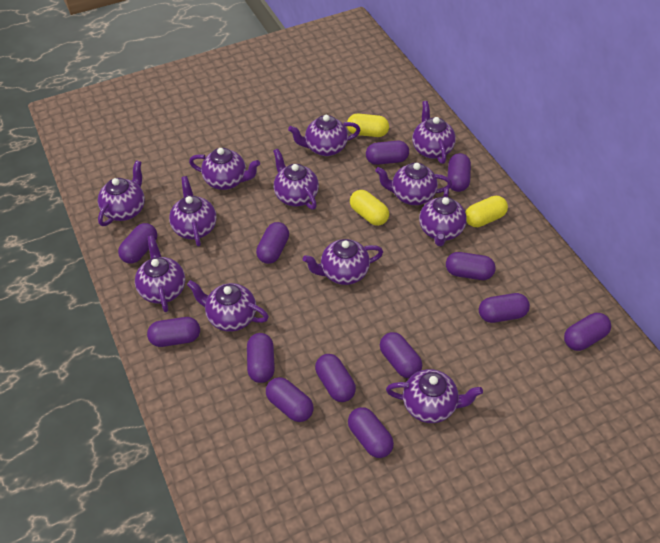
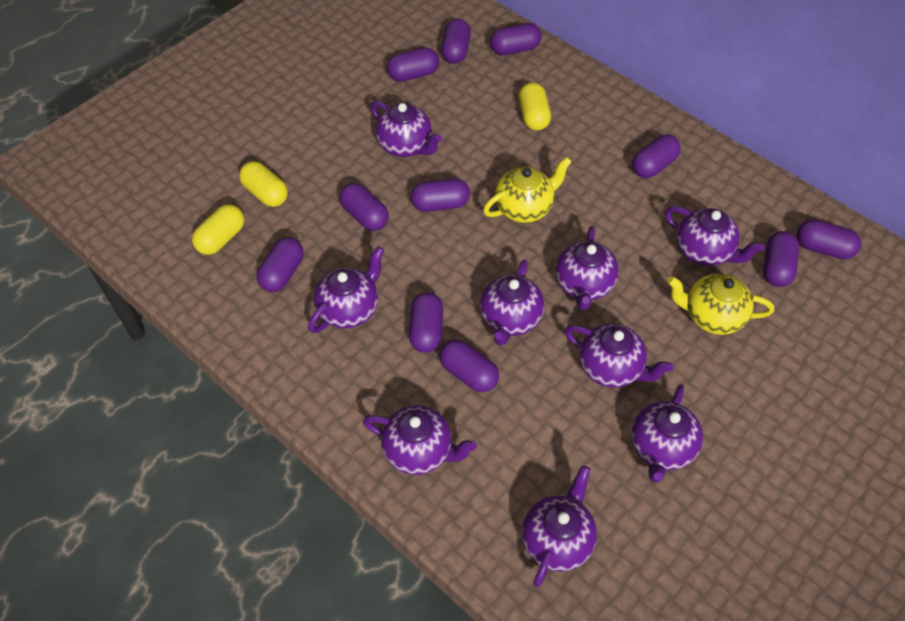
purple capsule: 13 -> 11
purple teapot: 12 -> 9
yellow teapot: 0 -> 2

